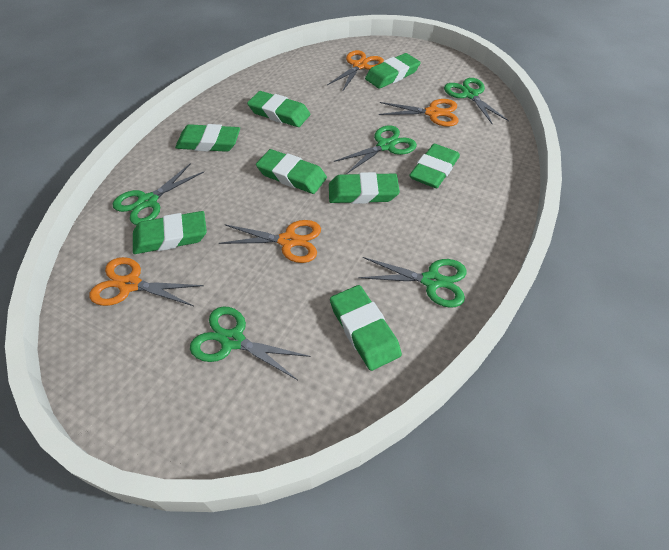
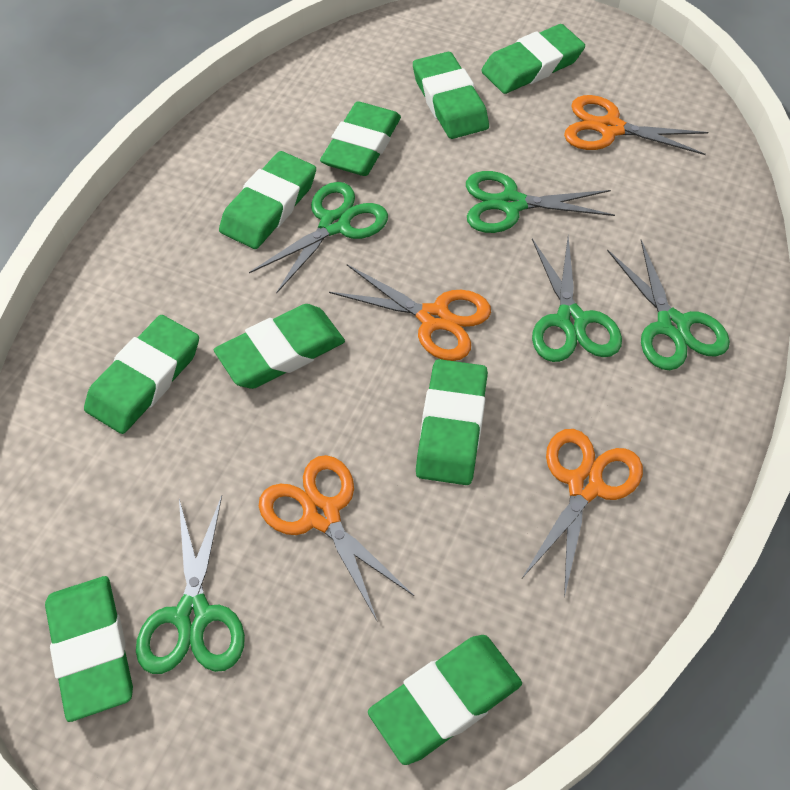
green eraser: 8 -> 9

